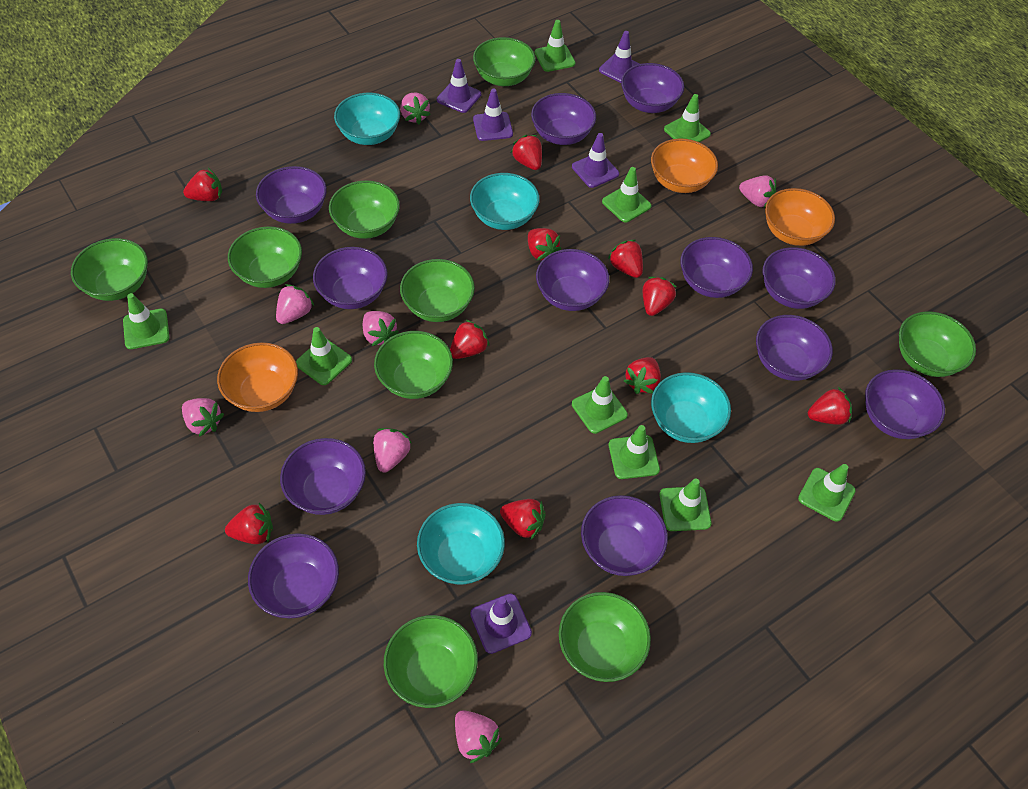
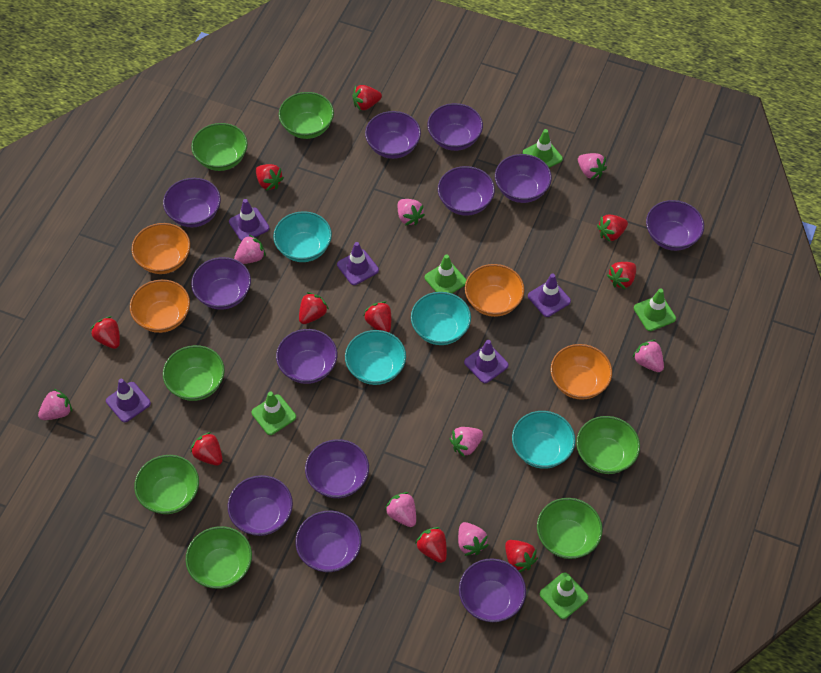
green bowl: 9 -> 7
green traffic cone: 9 -> 5
orange bowl: 3 -> 4
pink strawberry: 7 -> 8

